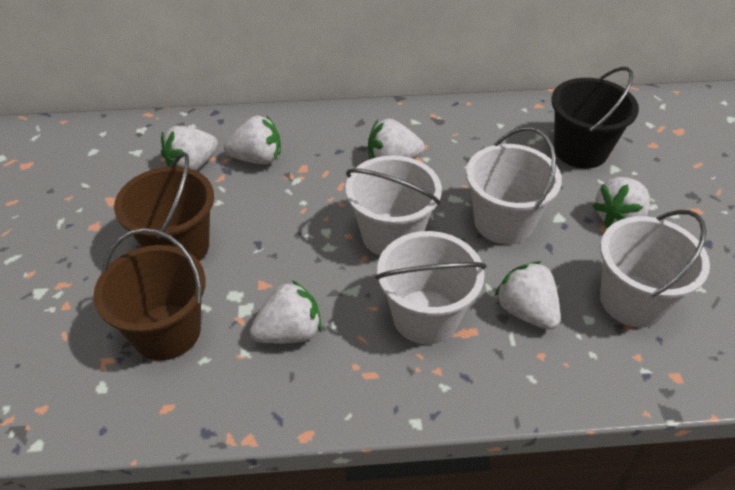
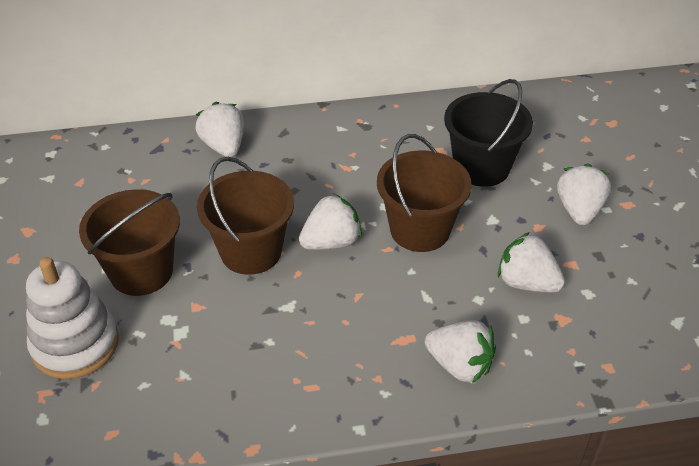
brown bucket: 2 -> 3
white bucket: 4 -> 0
white stacking toy: 0 -> 1
white strawberry: 6 -> 5

